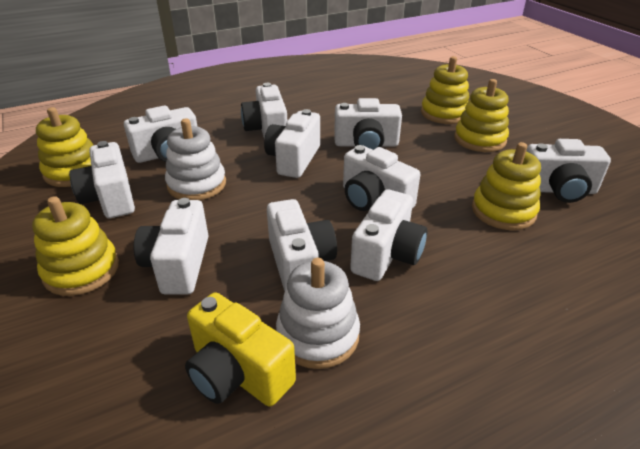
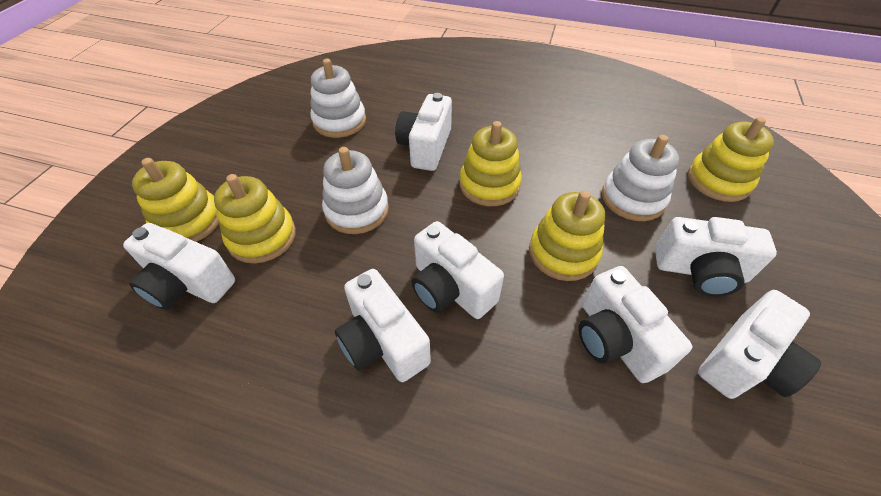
white camera: 10 -> 7
white stacking toy: 2 -> 3
yellow camera: 1 -> 0

